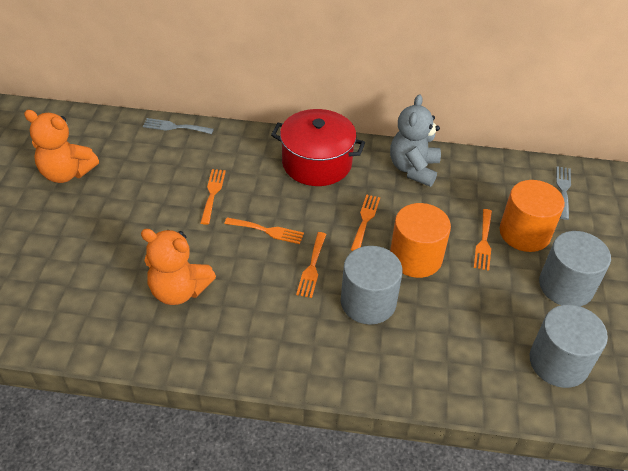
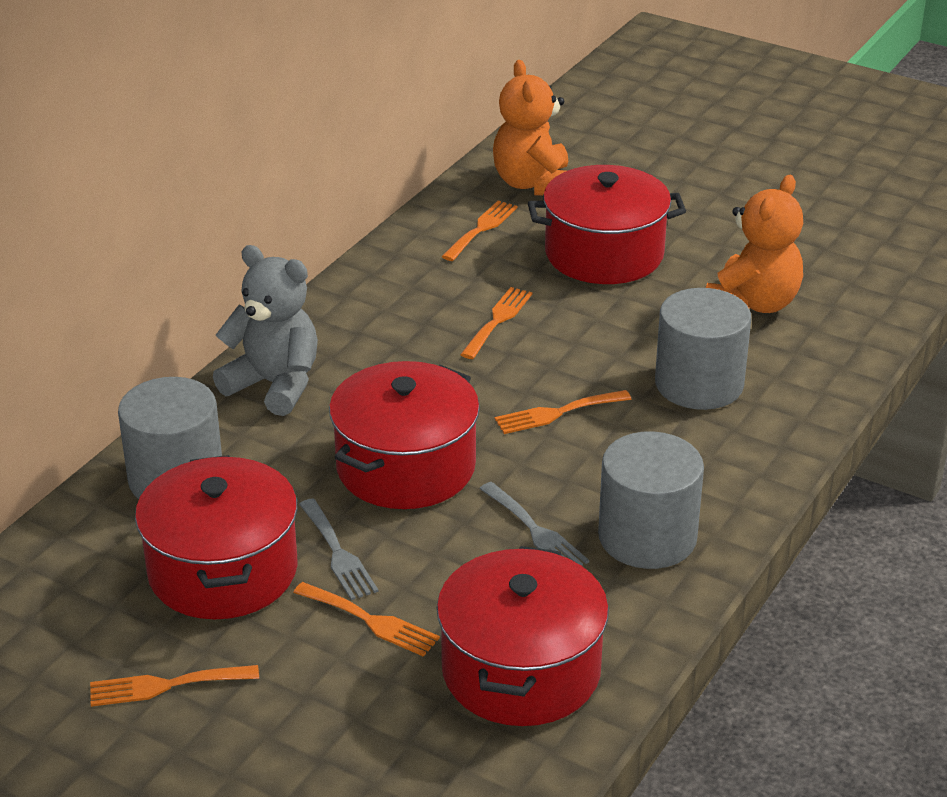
orange cylinder: 2 -> 0
red pot: 1 -> 4

